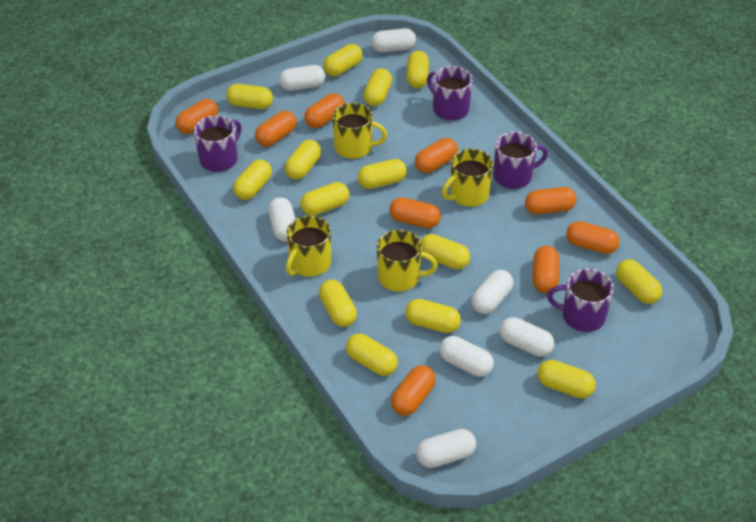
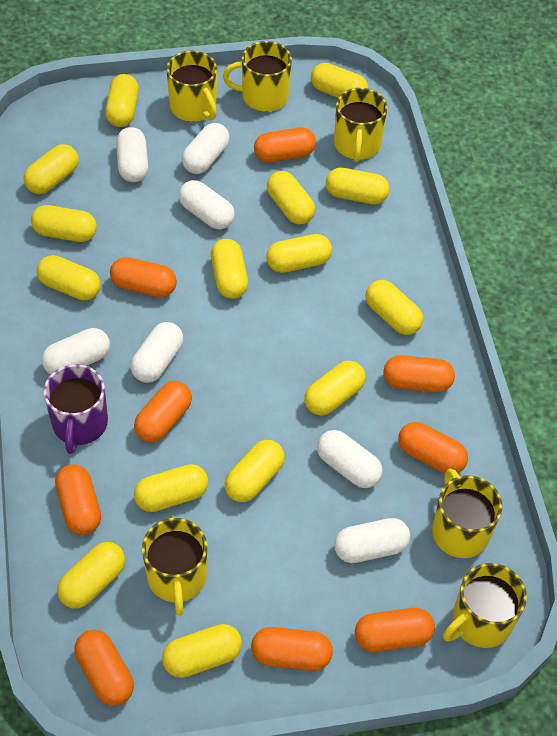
purple mug: 4 -> 1
yellow capsule: 14 -> 15
yellow mug: 4 -> 6

